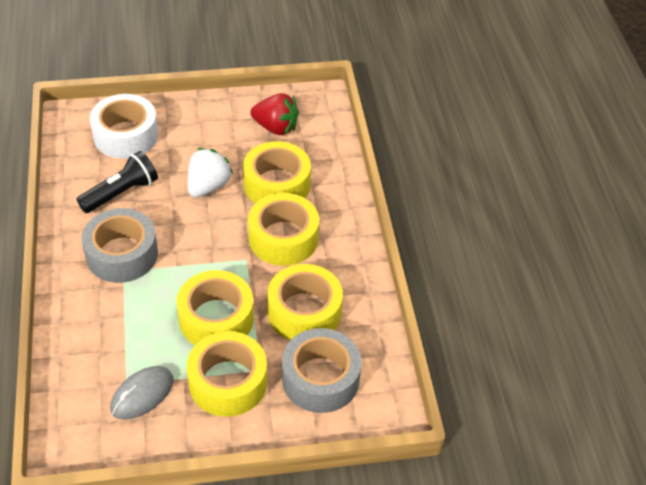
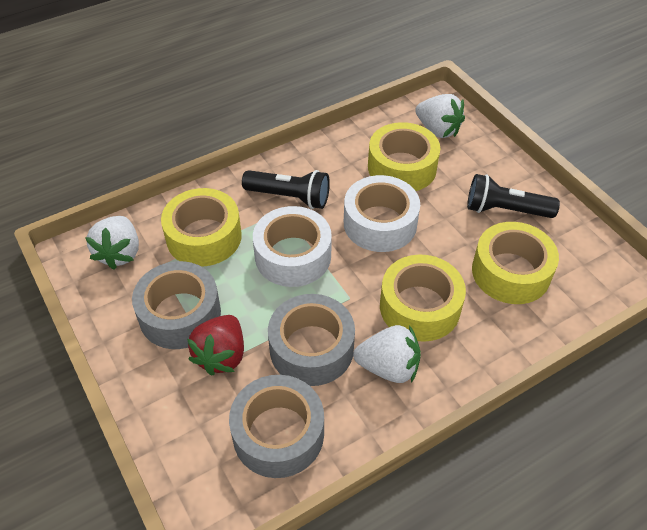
black flashlight: 1 -> 2
grey mouse: 1 -> 0
grey tape: 2 -> 3
white strawberry: 1 -> 3
white tape: 1 -> 2
yellow tape: 5 -> 4

